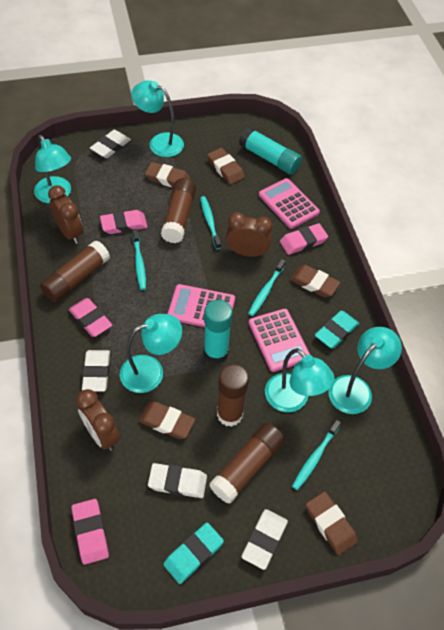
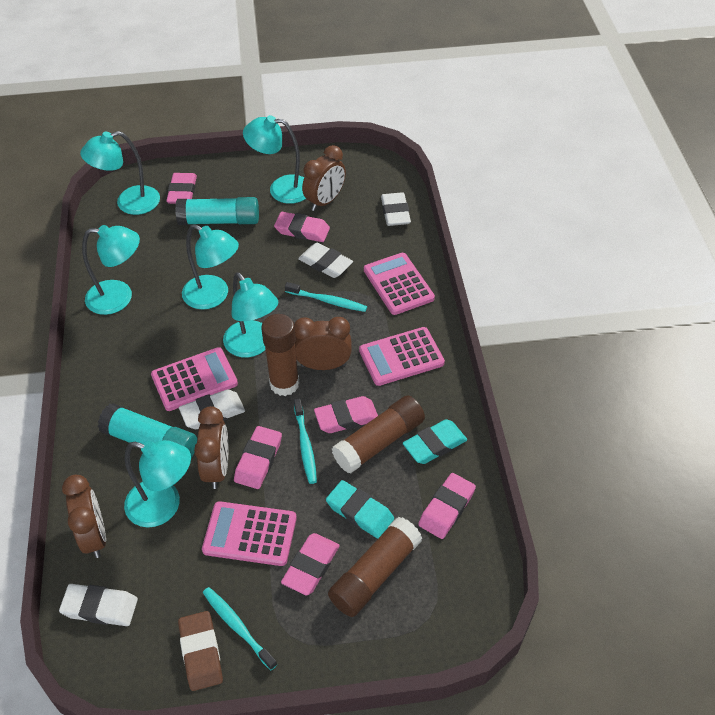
brown clock: 3 -> 4
brown eraser: 5 -> 1
brown glue stick: 4 -> 3
pink calculator: 3 -> 4
pink eraser: 4 -> 6
turquoise lamp: 5 -> 6
turquoise toothbrush: 4 -> 3

